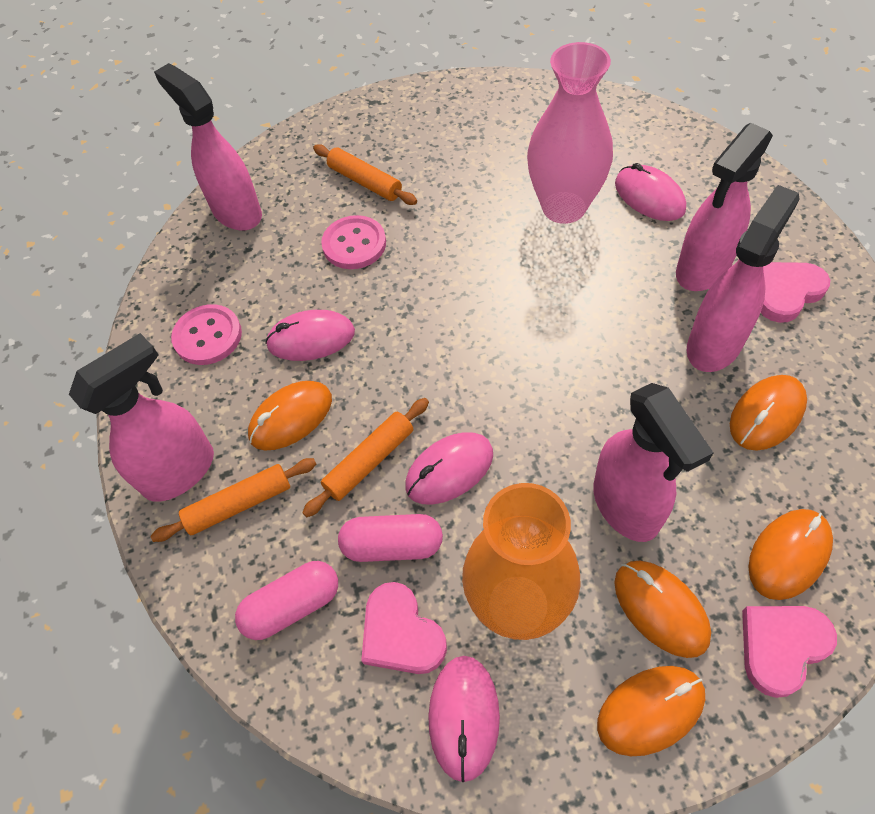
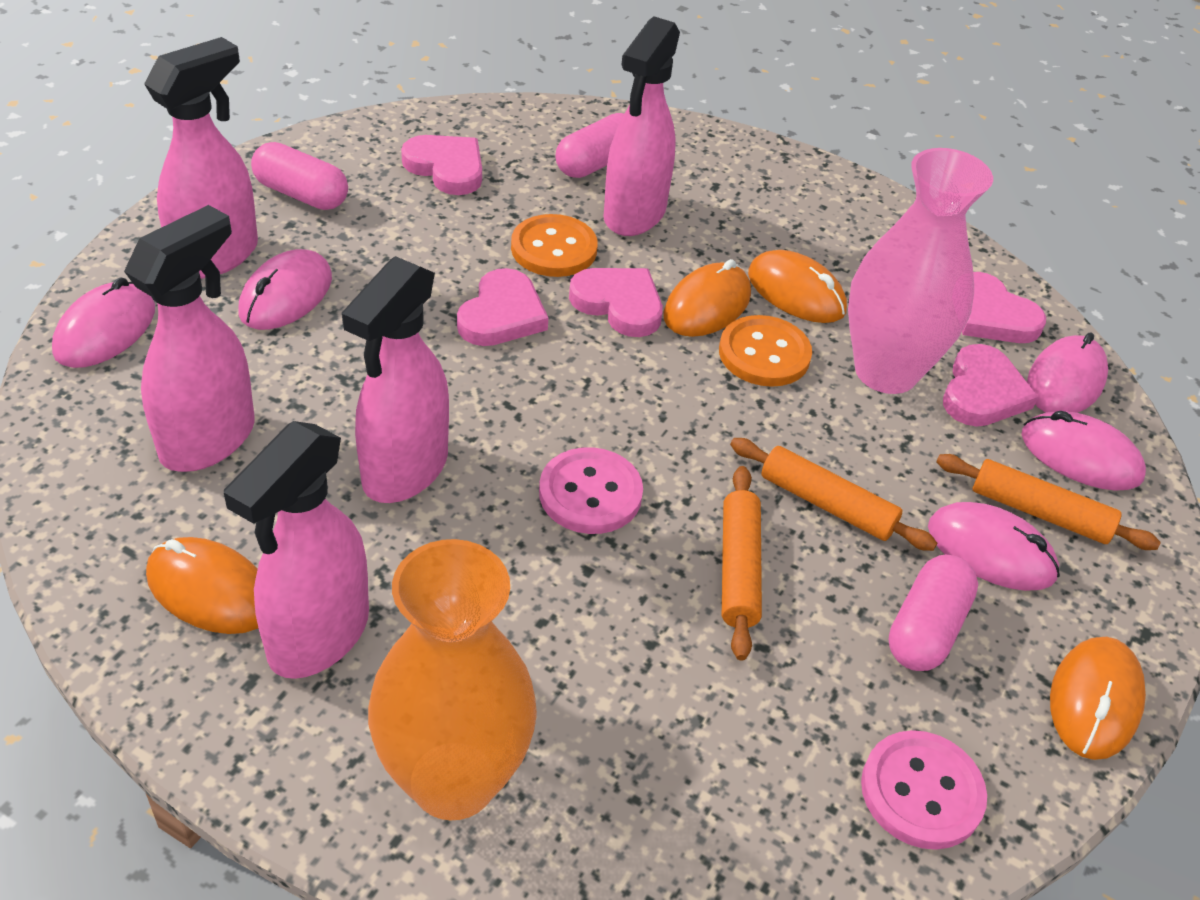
orange button: 0 -> 2
orange mouse: 5 -> 4
pink capsule: 2 -> 3
pink heart: 3 -> 5
pink mouse: 4 -> 5

